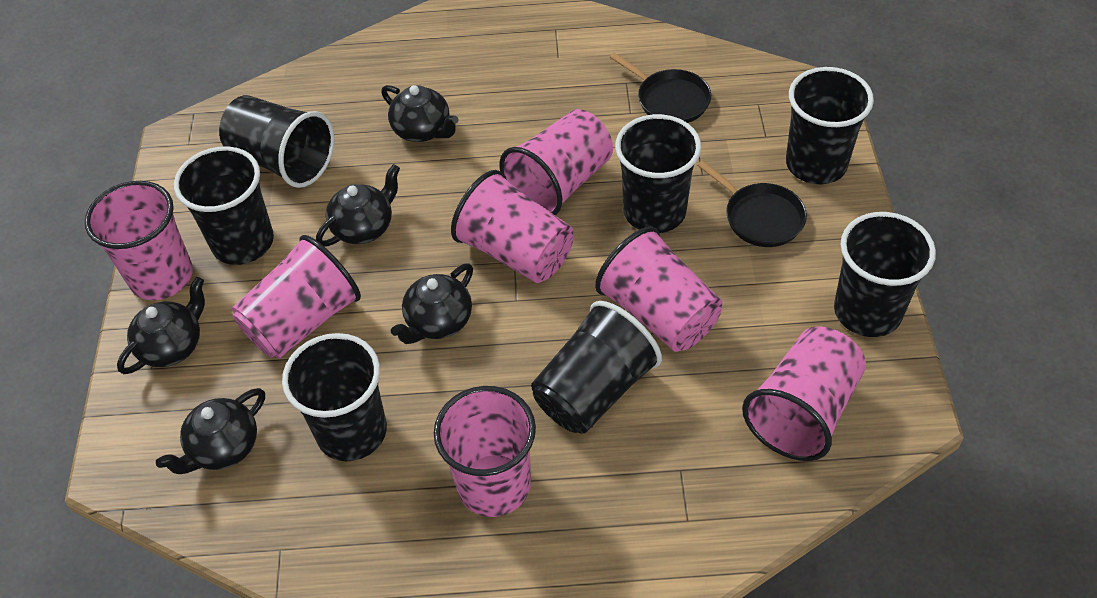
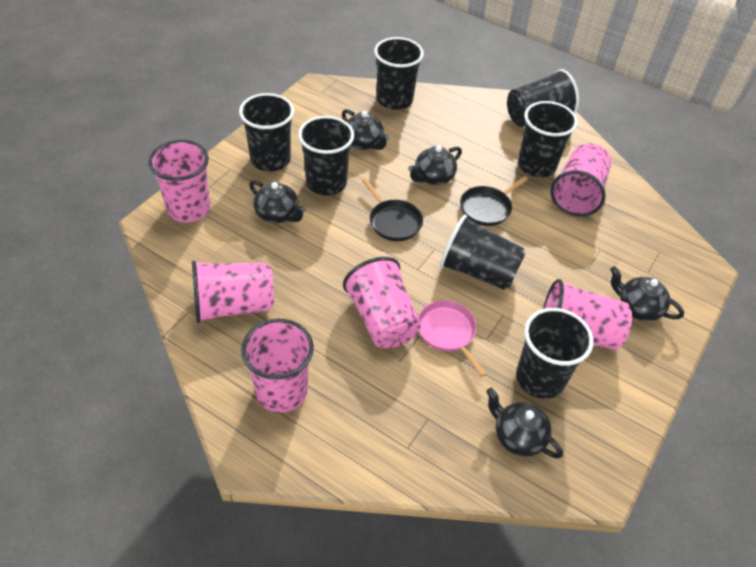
pink cup: 7 -> 6
pink pan: 0 -> 1

